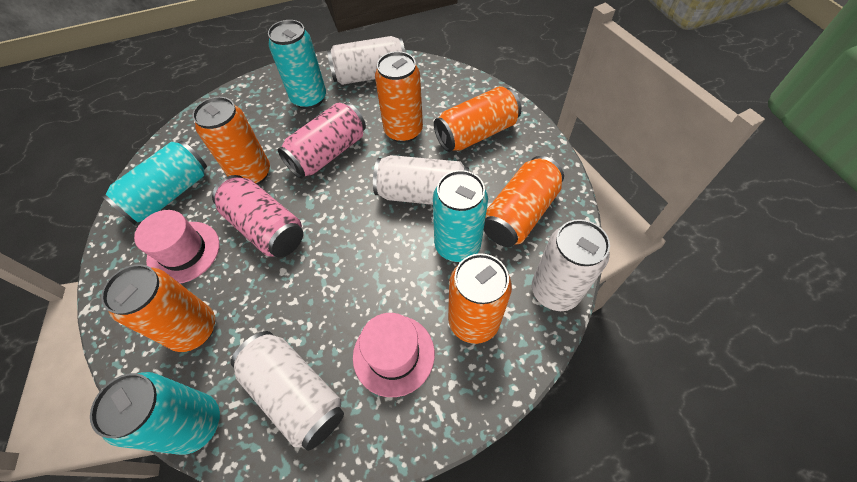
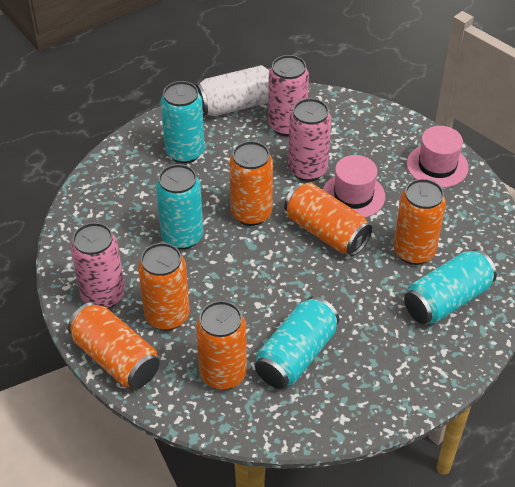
pink can: 2 -> 3
white can: 4 -> 1

